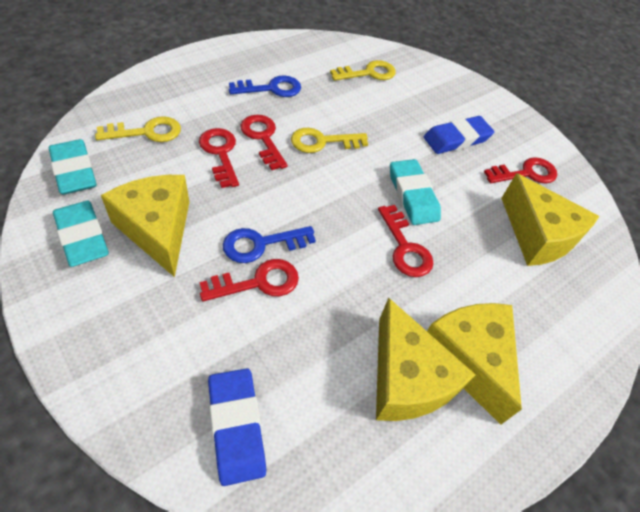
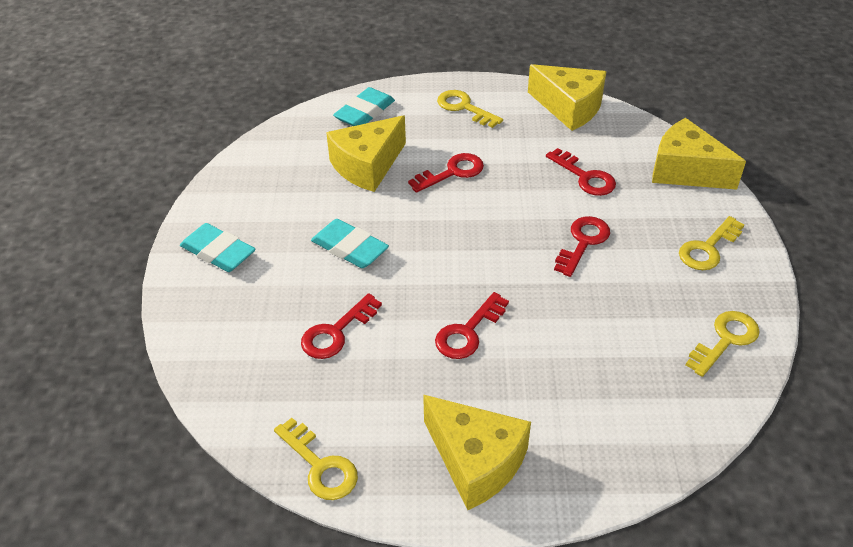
blue eraser: 2 -> 0
blue key: 2 -> 0
yellow key: 3 -> 4

